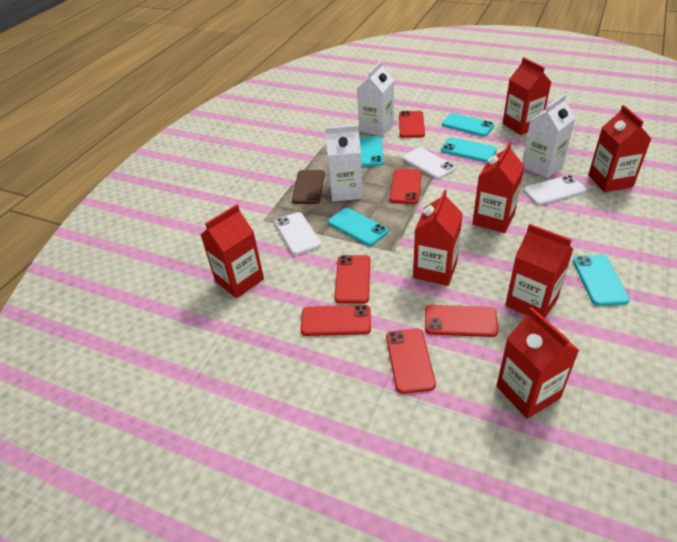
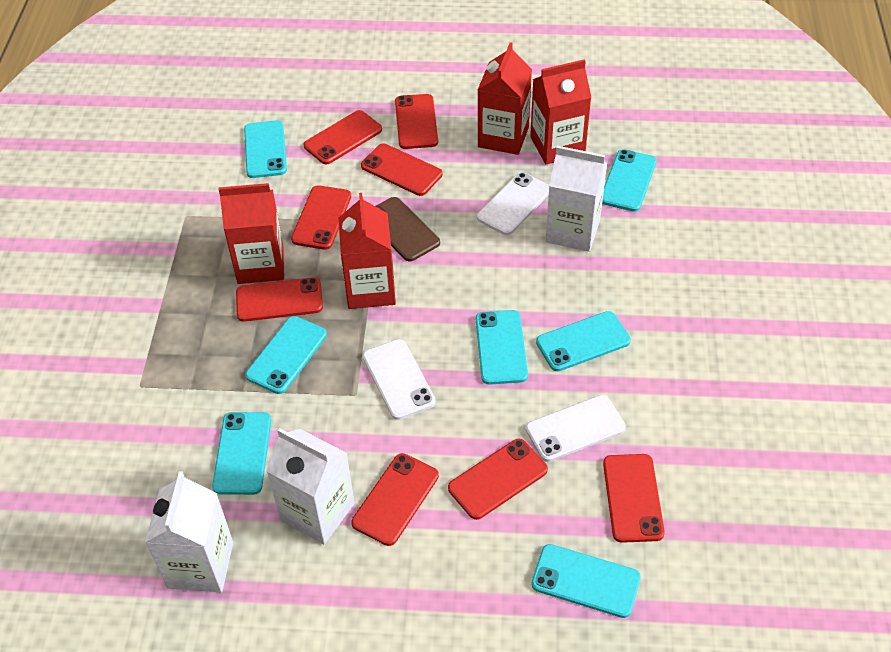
red carton: 7 -> 4
red phone: 6 -> 8
turquoise phone: 5 -> 7

